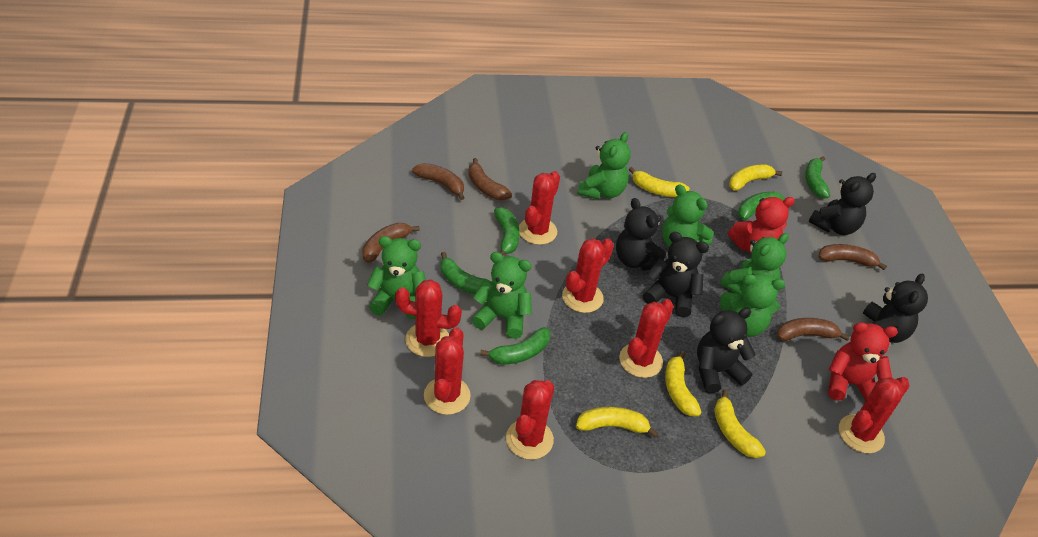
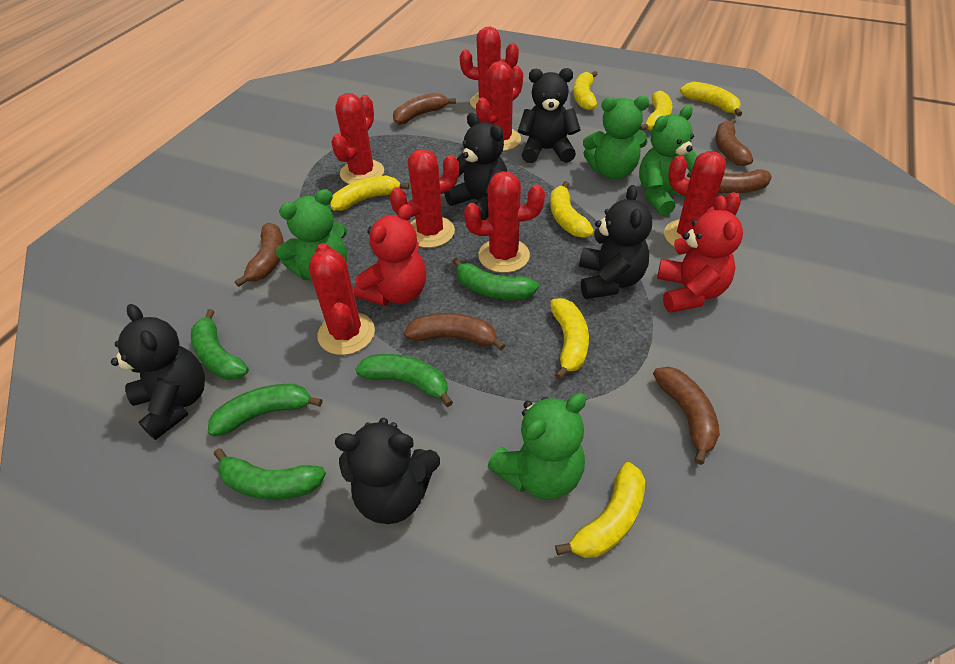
brown banana: 5 -> 6
green teddy bear: 6 -> 4
yellow banana: 5 -> 7

